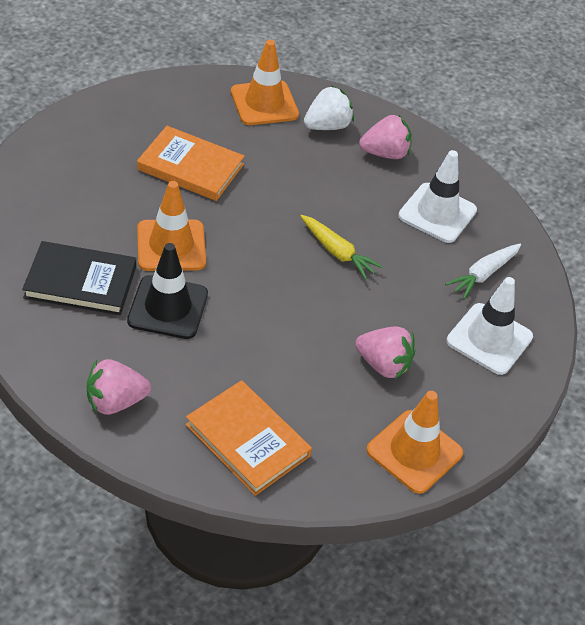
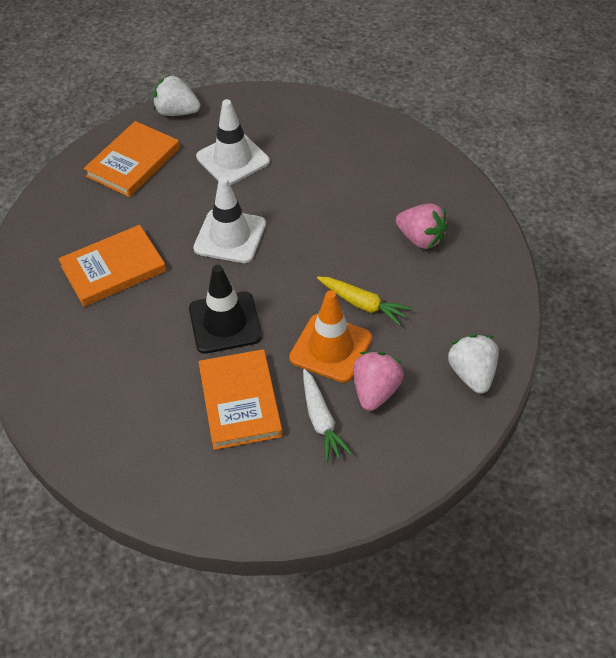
black book: 1 -> 0
orange book: 2 -> 3
orange traffic cone: 3 -> 1
pink strawberry: 3 -> 2
white strawberry: 1 -> 2

